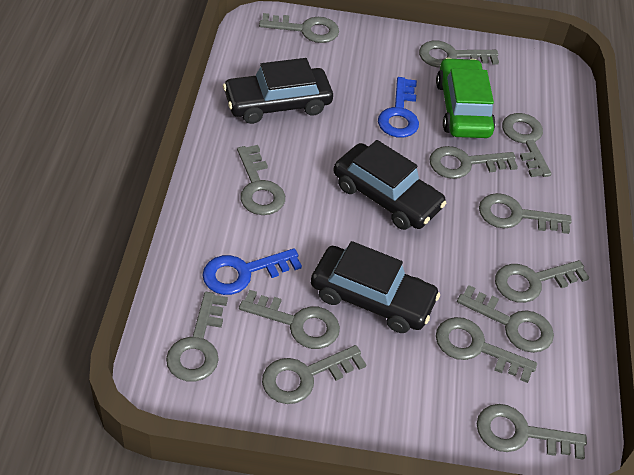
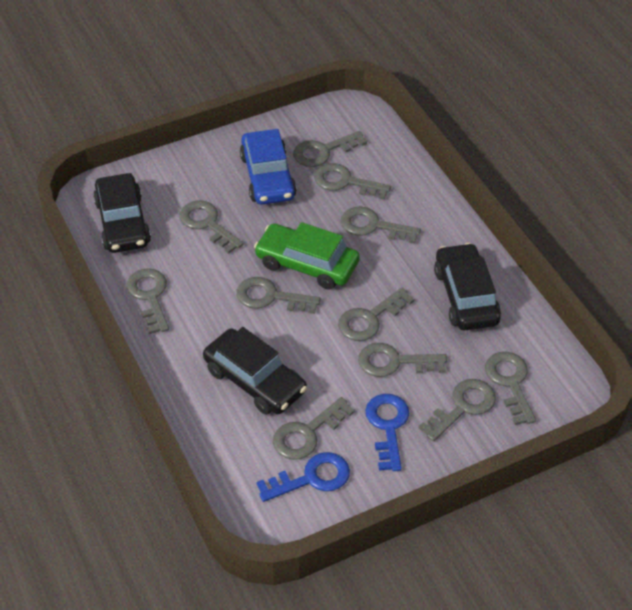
blue car: 0 -> 1
grey key: 13 -> 11

